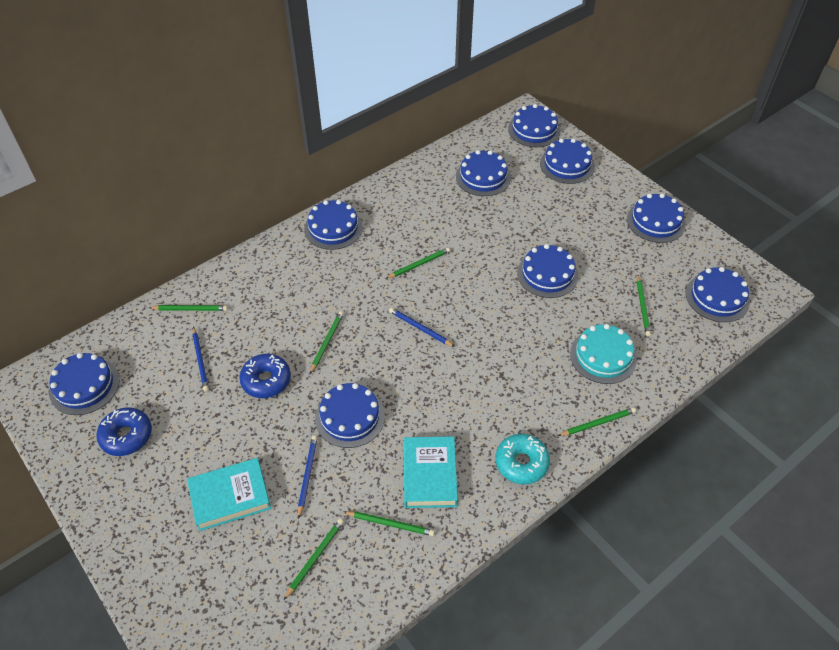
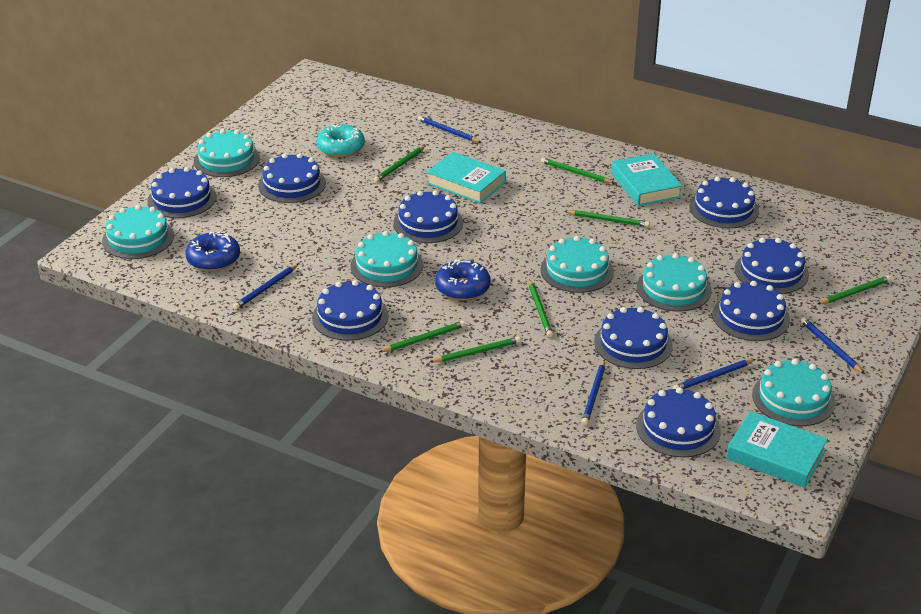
blue pencil: 3 -> 5
turquoise book: 2 -> 3
turquoise cake: 1 -> 6

